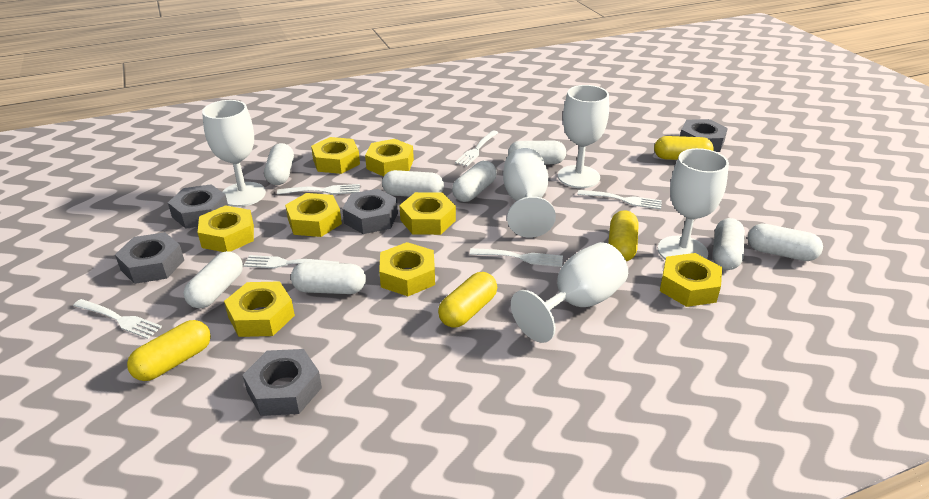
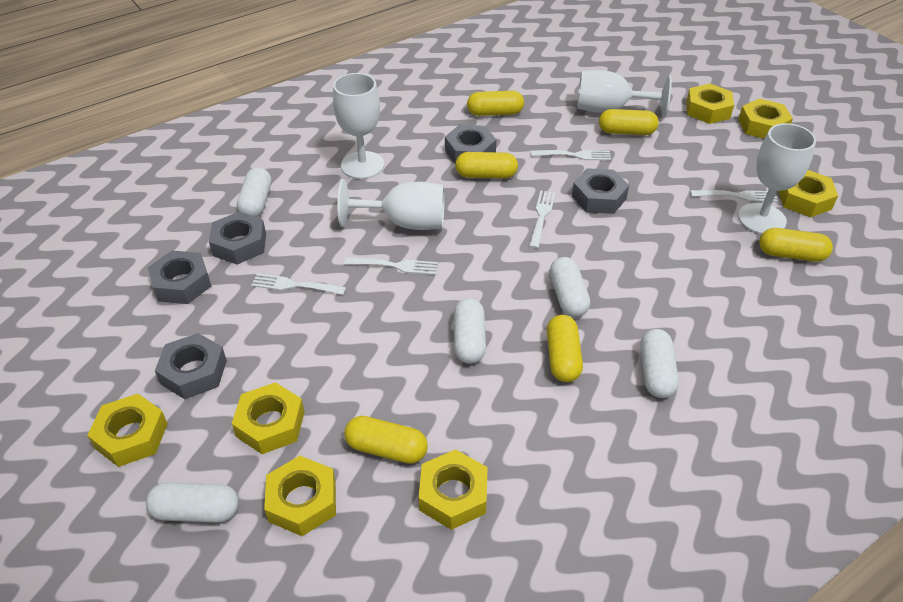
white capsule: 8 -> 5
white fork: 6 -> 5
white goblet: 5 -> 4
yellow capsule: 4 -> 6
yellow nut: 8 -> 7

